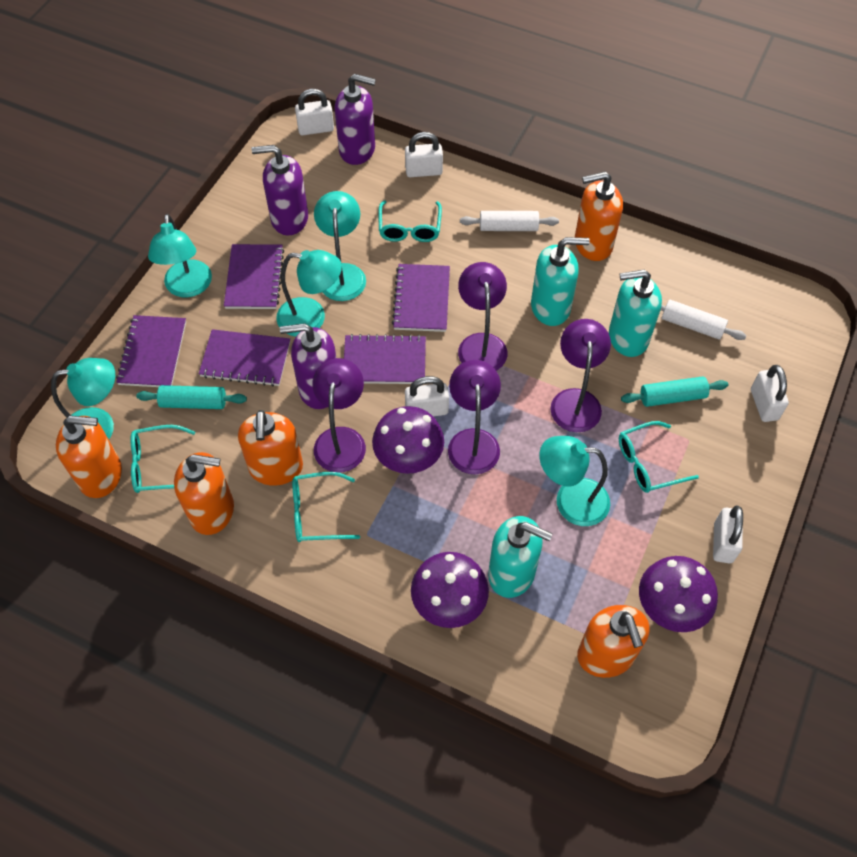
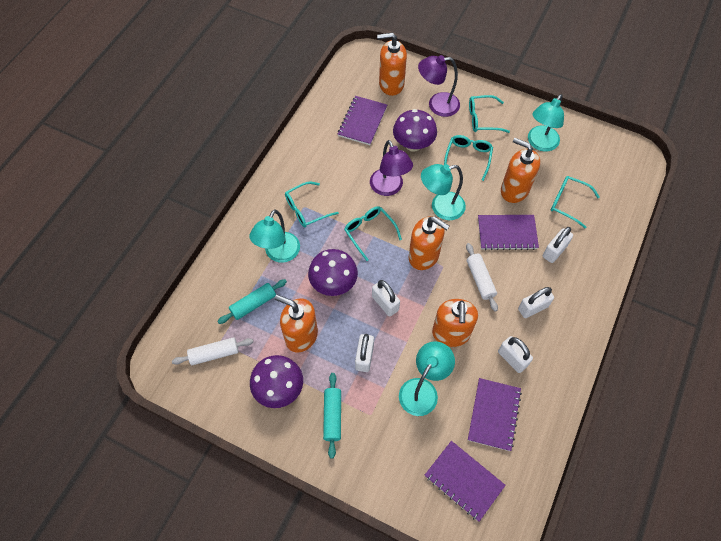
purple lamp: 4 -> 2
purple notebook: 5 -> 4
purple soap dispenser: 3 -> 0
turquoise glasses: 4 -> 5
turquoise lamp: 5 -> 4
turquoise soap dispenser: 3 -> 0

